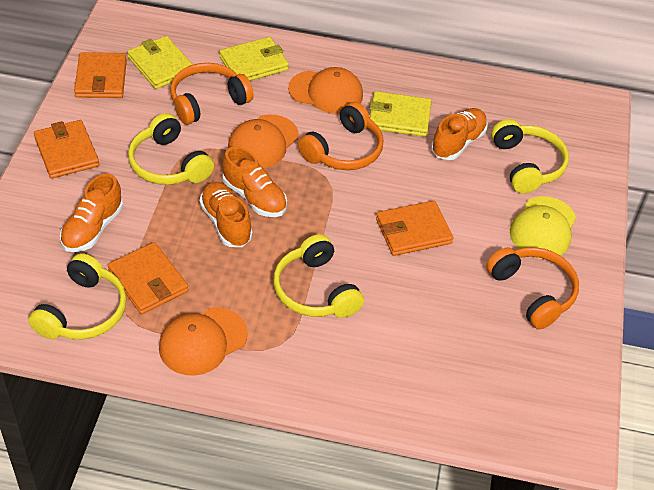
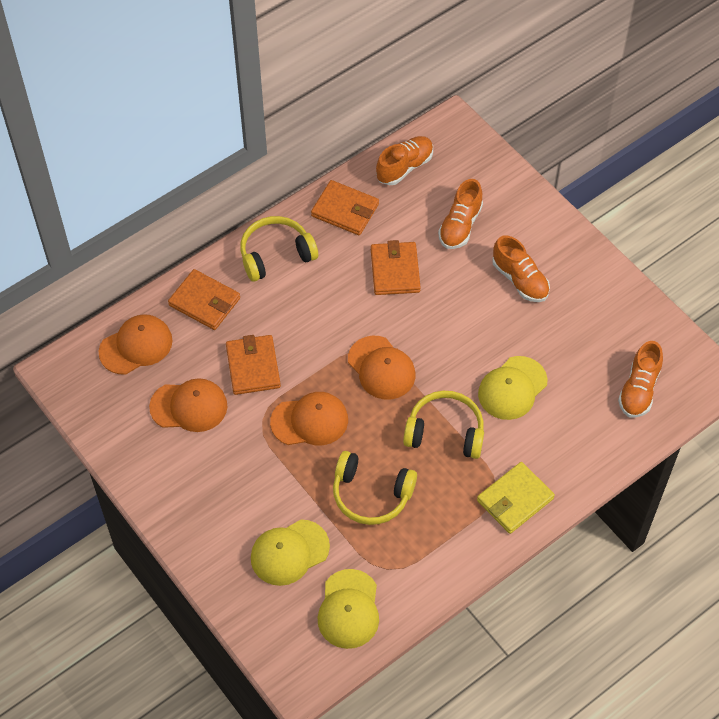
orange cap: 3 -> 4
orange headphones: 3 -> 0
yellow cap: 1 -> 3
yellow headphones: 4 -> 3
yellow wallet: 3 -> 1

